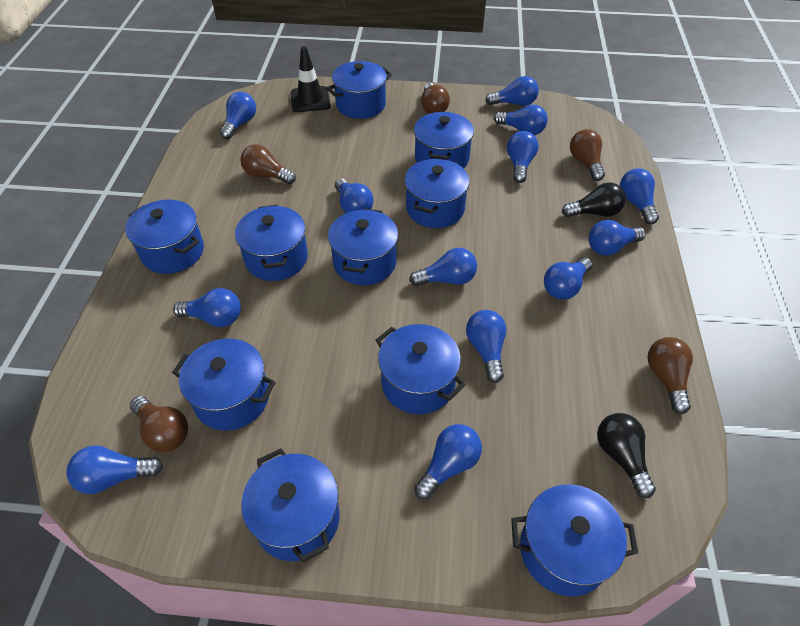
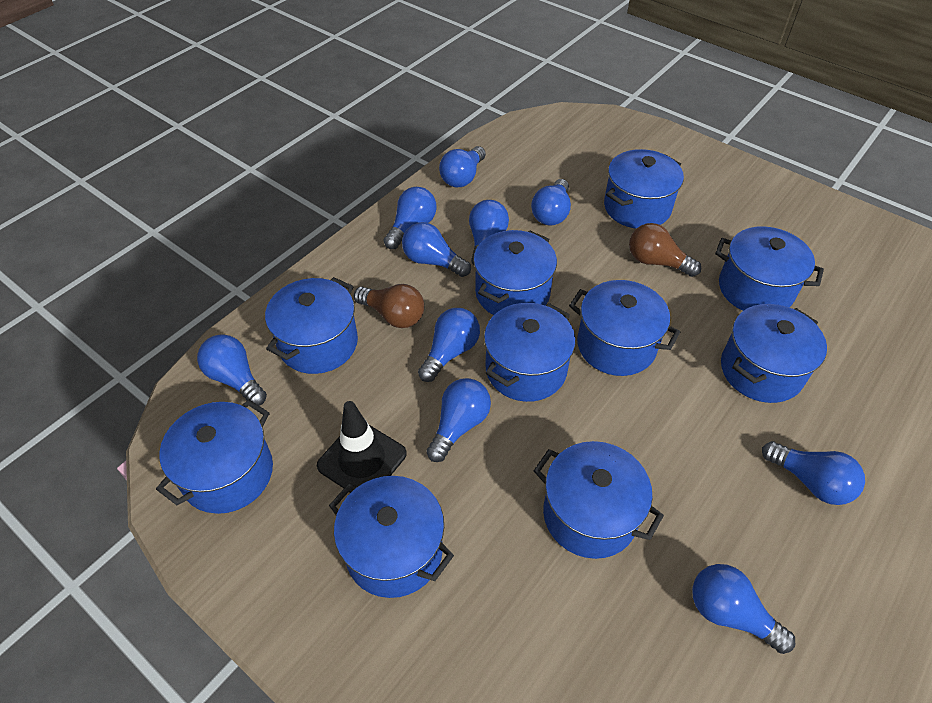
black light bulb: 2 -> 0
blue light bulb: 13 -> 10
brown light bulb: 5 -> 2

